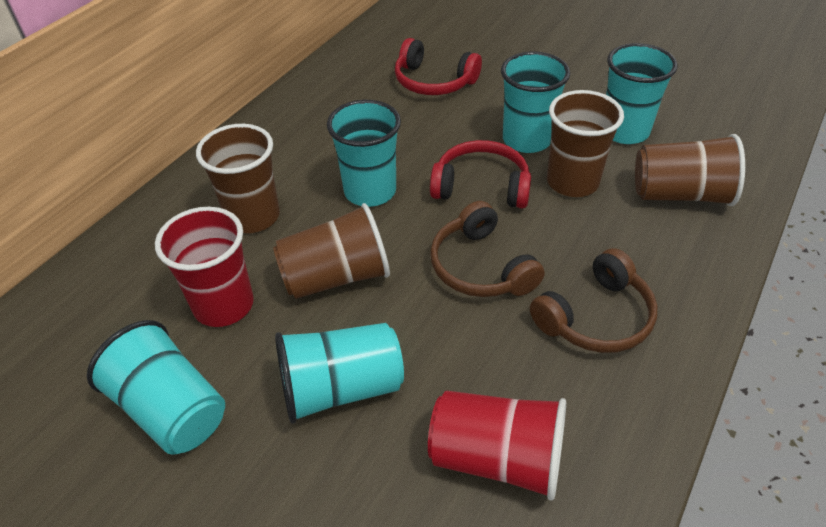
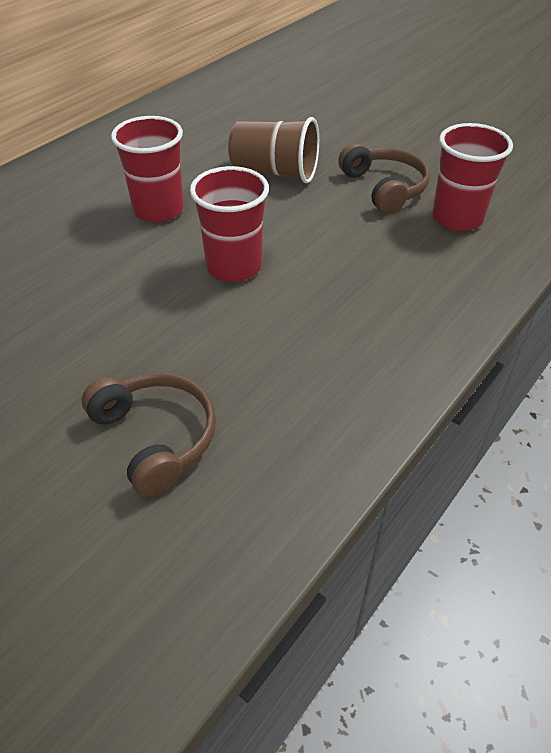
brown cup: 4 -> 1
red cup: 2 -> 3
red headphones: 2 -> 0
turquoise cup: 5 -> 0

